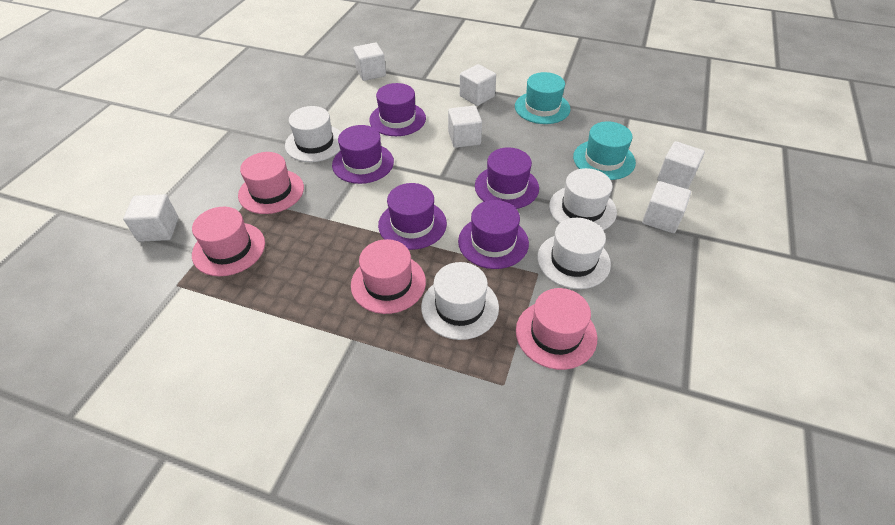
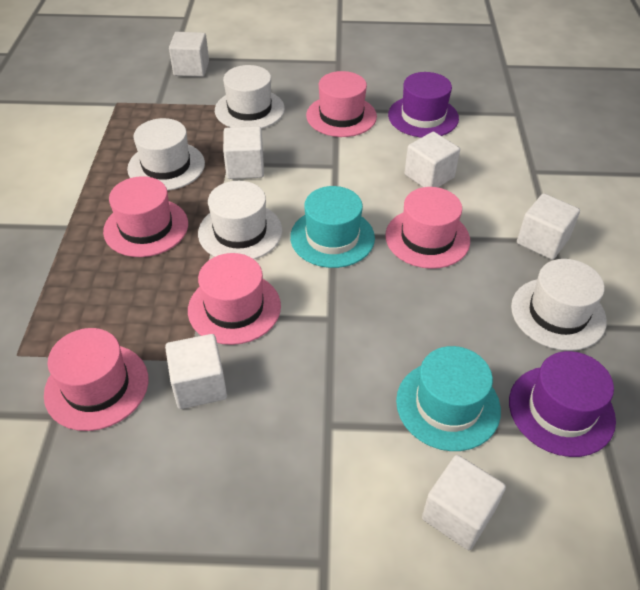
pink hat: 4 -> 5
purple hat: 5 -> 2

